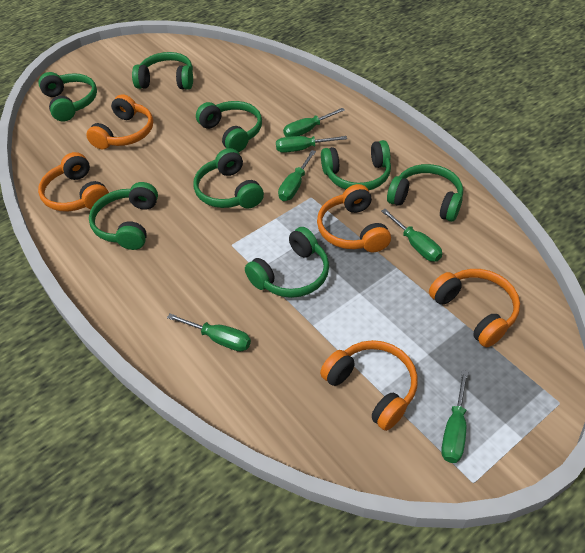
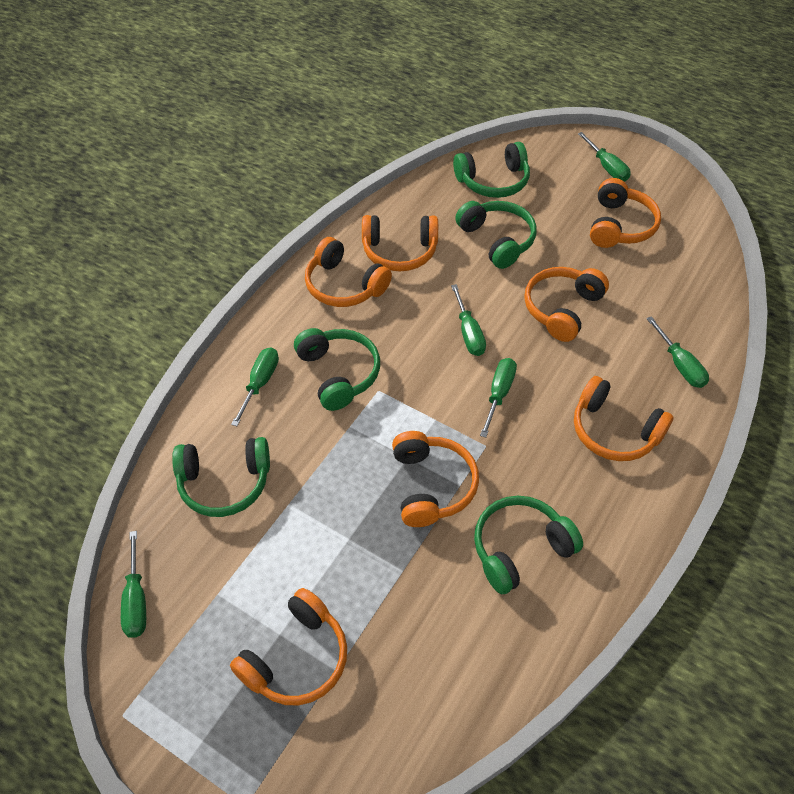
green headphones: 8 -> 5
orange headphones: 5 -> 7

